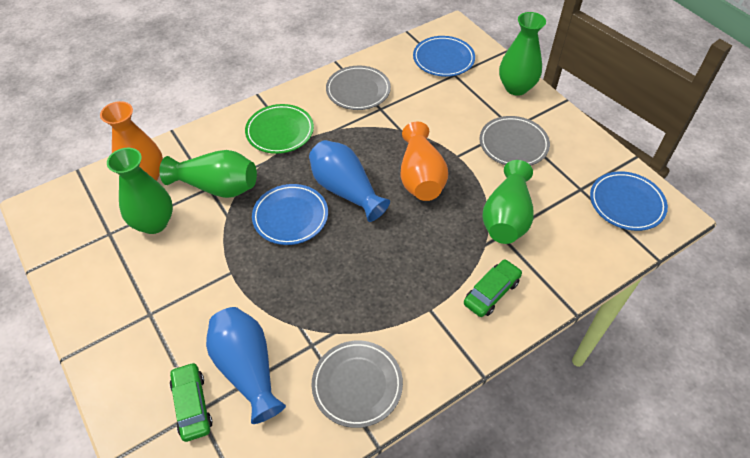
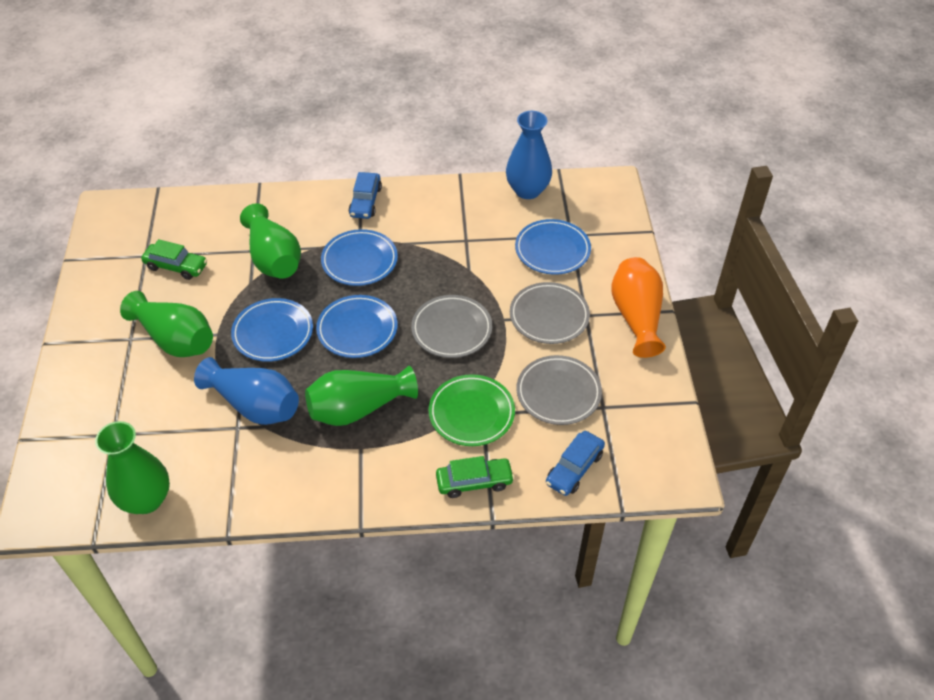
blue car: 0 -> 2
blue plate: 3 -> 4
orange vase: 2 -> 1

